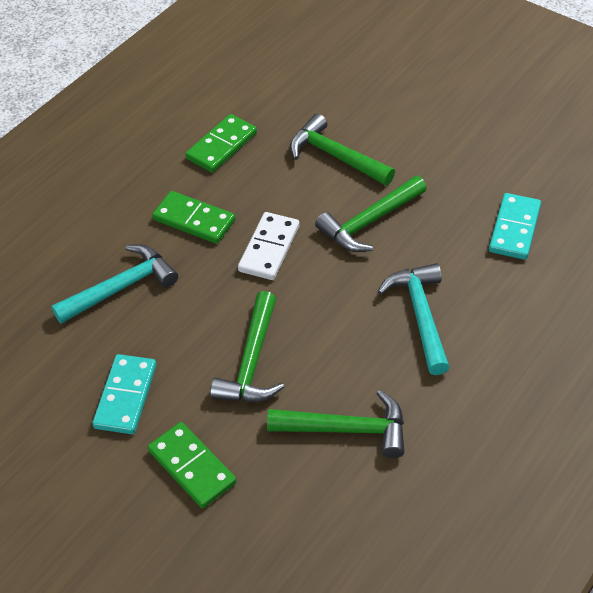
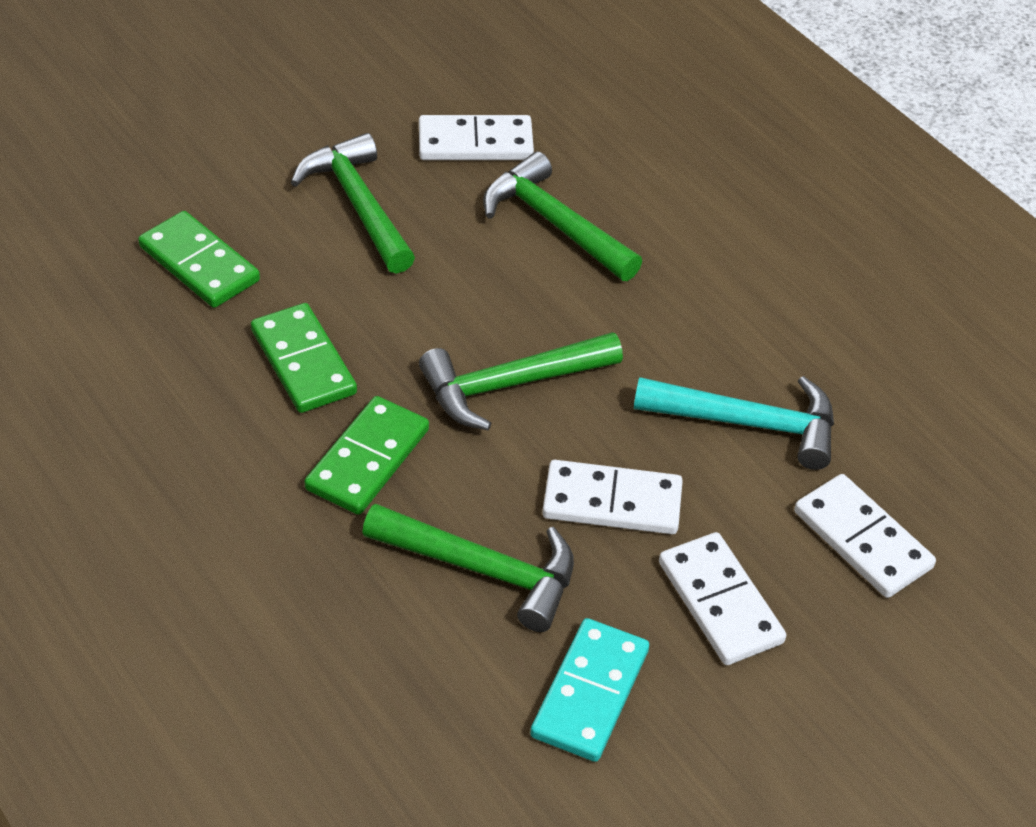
turquoise domino: 2 -> 1
turquoise hammer: 2 -> 1
white domino: 1 -> 4

